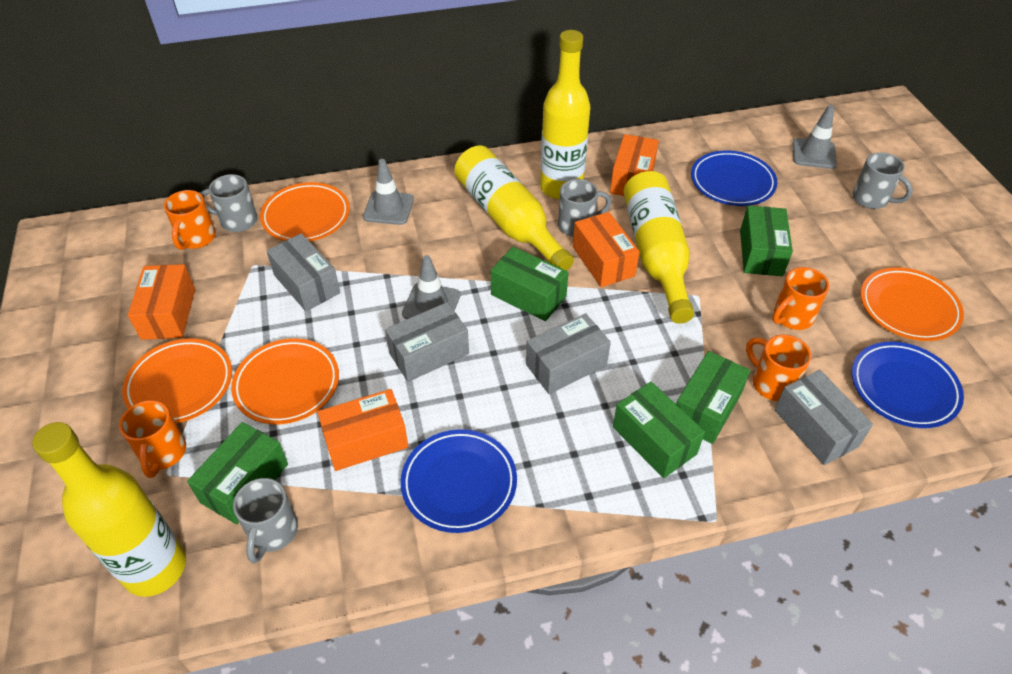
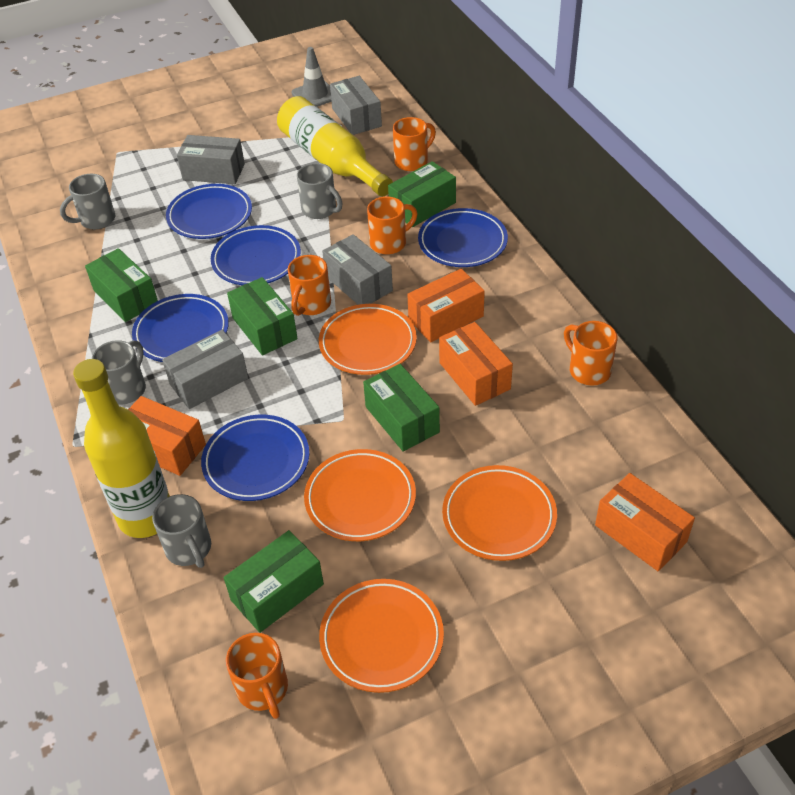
blue plate: 3 -> 5
grey traffic cone: 3 -> 1
orange mug: 4 -> 5
yellow bottle: 4 -> 2

